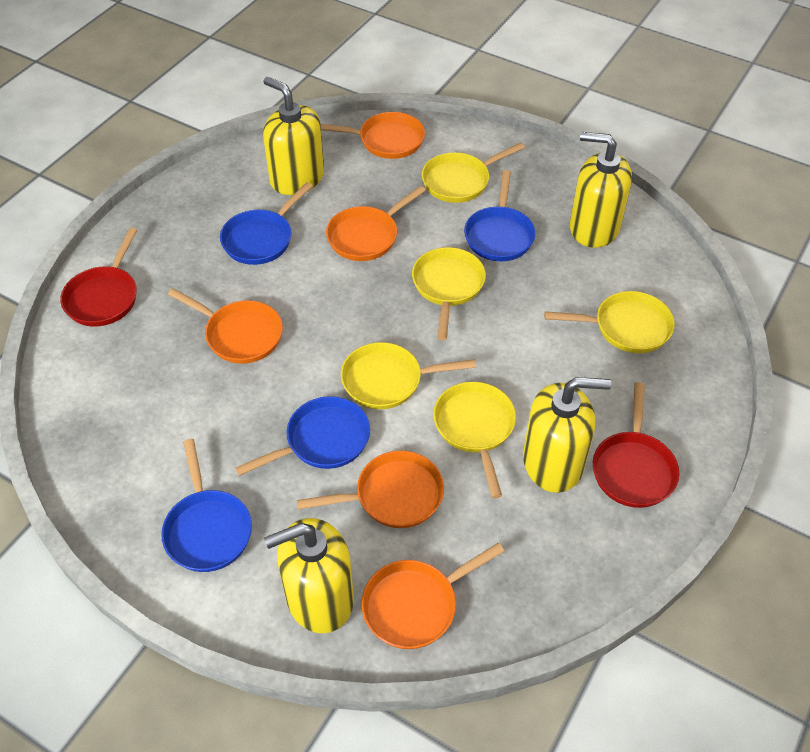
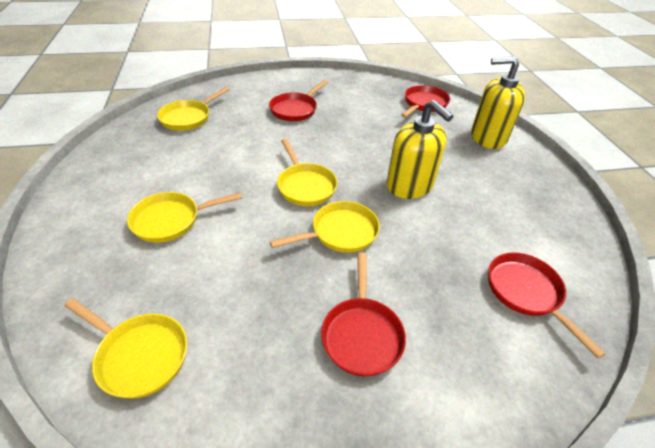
blue pan: 4 -> 0
orange pan: 5 -> 0
red pan: 2 -> 4
yellow soap dispenser: 4 -> 2

